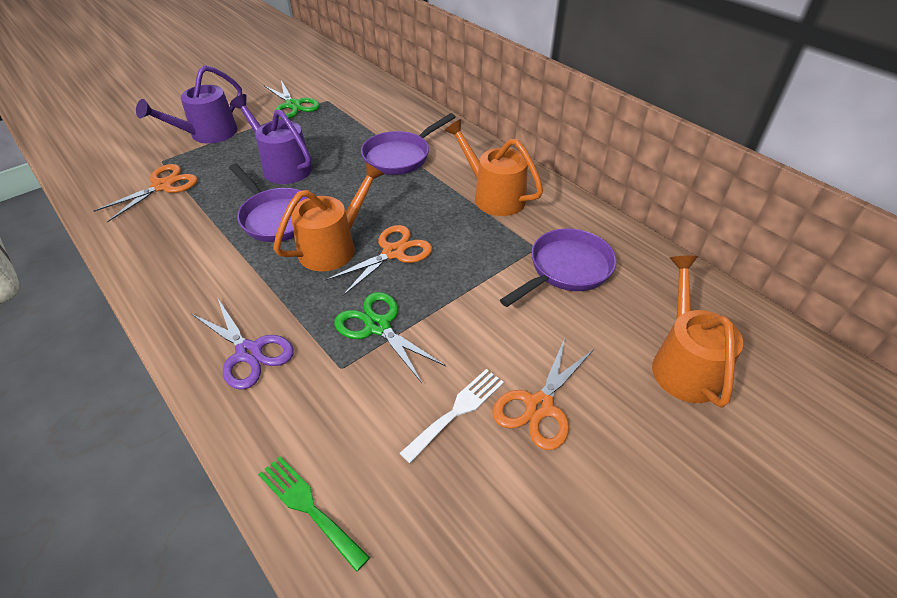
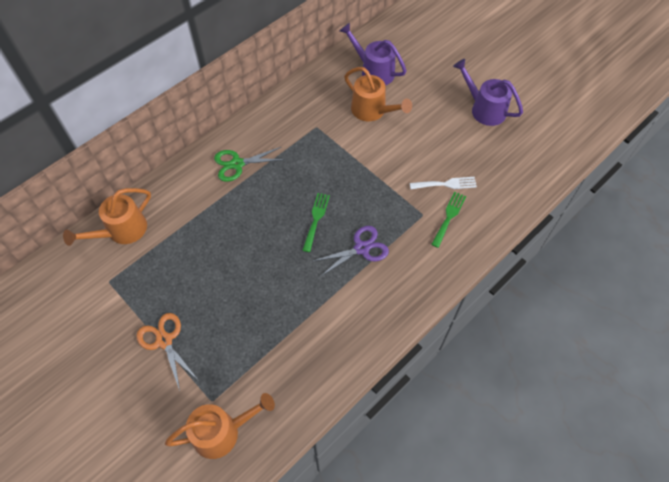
green fork: 1 -> 2
green scissors: 2 -> 1
orange scissors: 3 -> 1
purple pan: 3 -> 0

